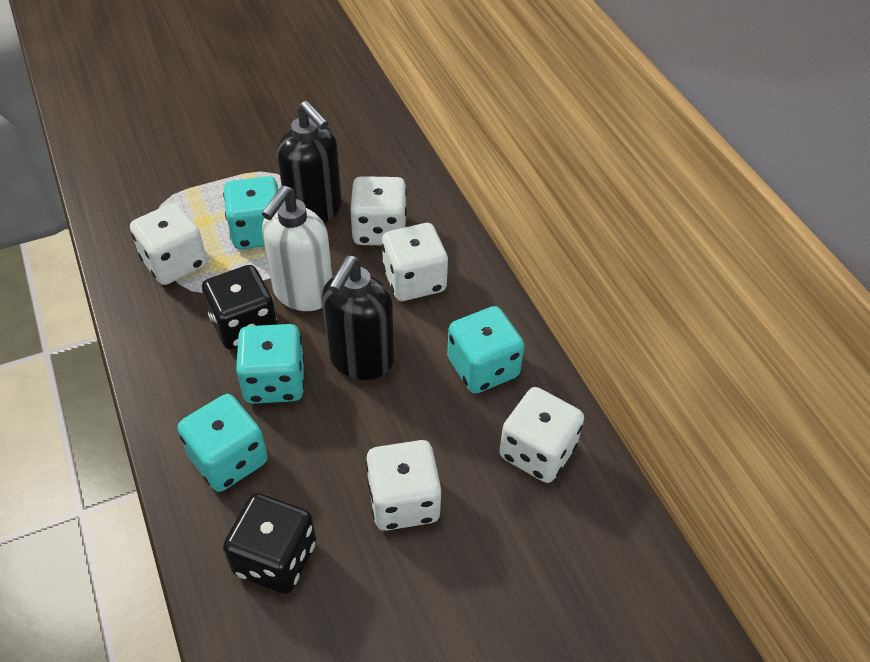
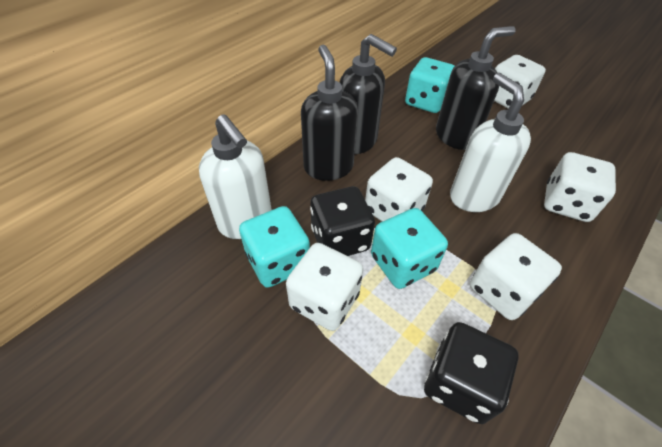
black soap dispenser: 2 -> 3
turquoise dice: 4 -> 3
white soap dispenser: 1 -> 2

